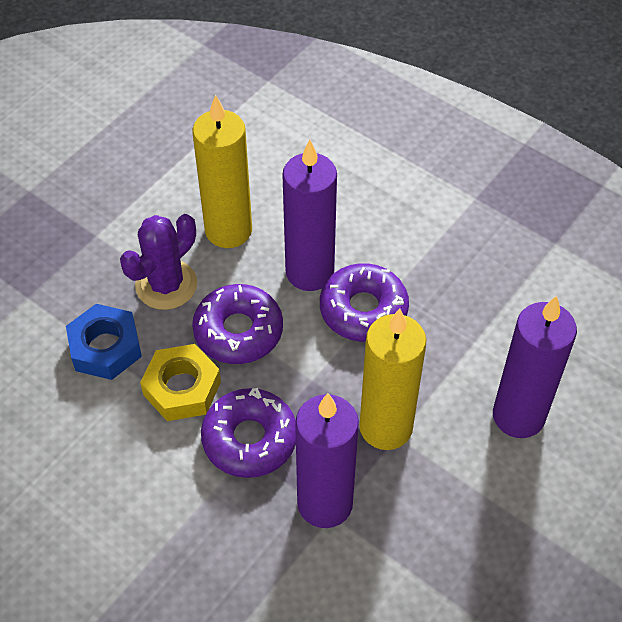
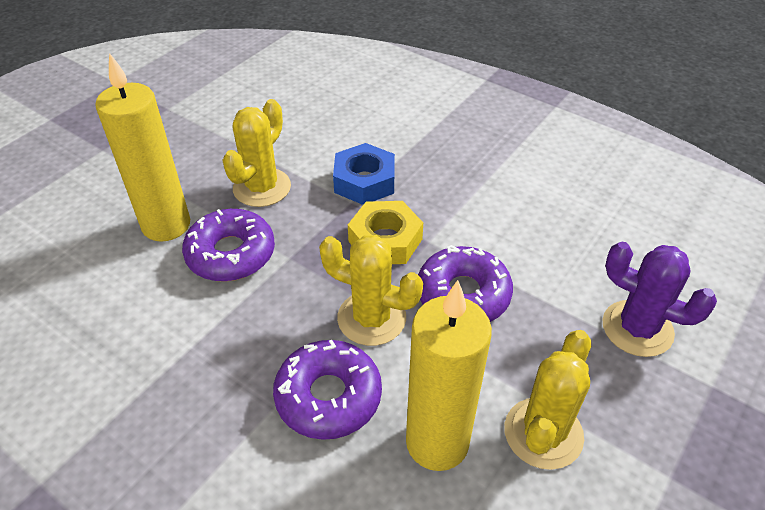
purple candle: 3 -> 0
yellow cactus: 0 -> 3

